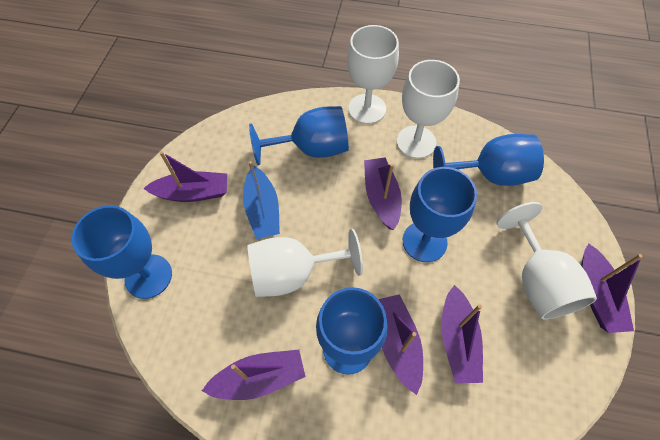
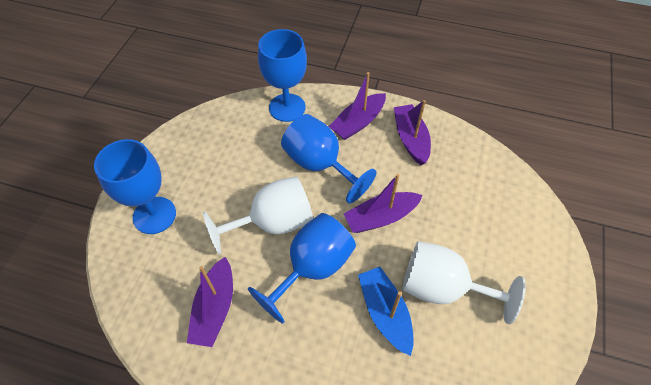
blue goblet: 5 -> 4
purple boat: 6 -> 4
white goblet: 4 -> 2

